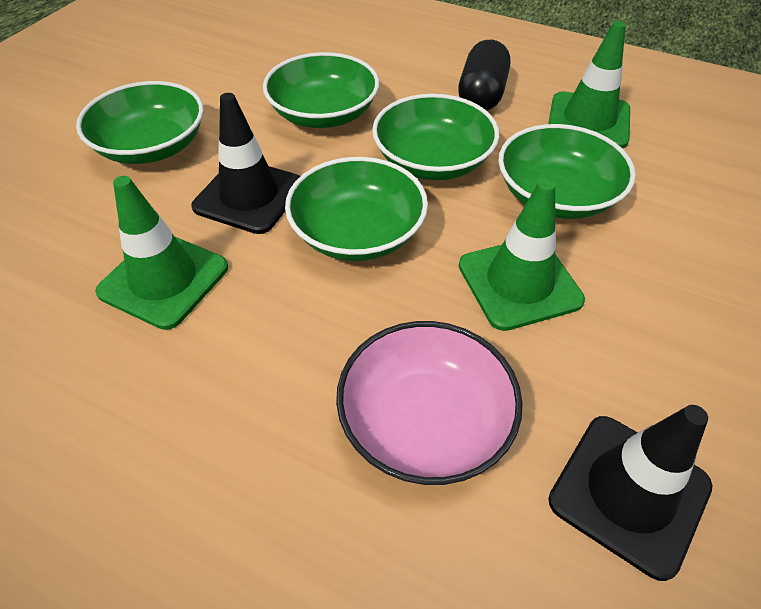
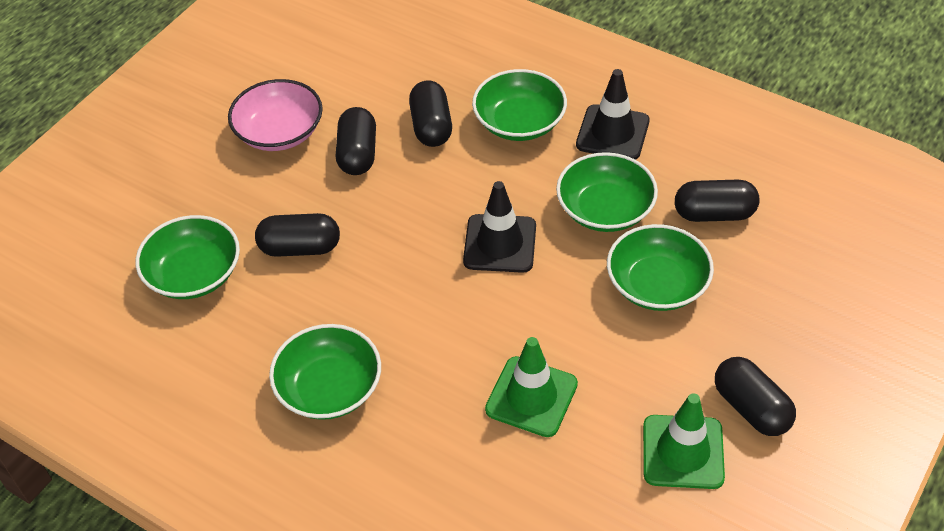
black capsule: 1 -> 5
green traffic cone: 3 -> 2

